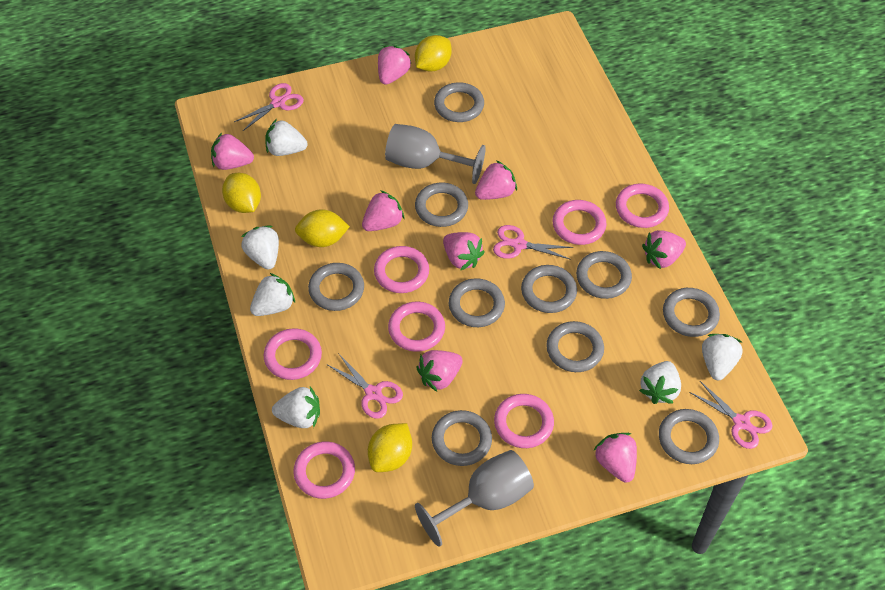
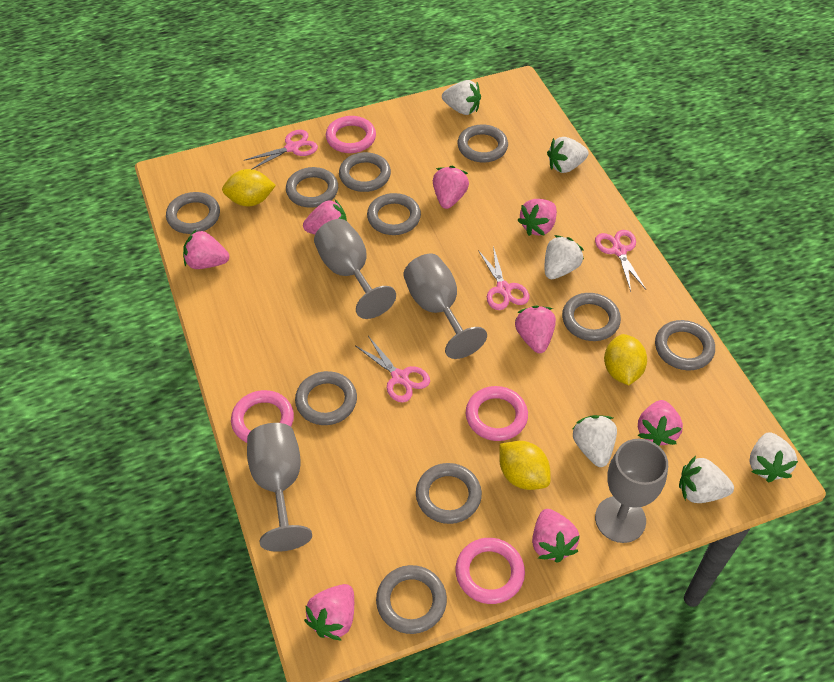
grey goblet: 2 -> 4
pink ring: 7 -> 4
yellow lemon: 4 -> 3

